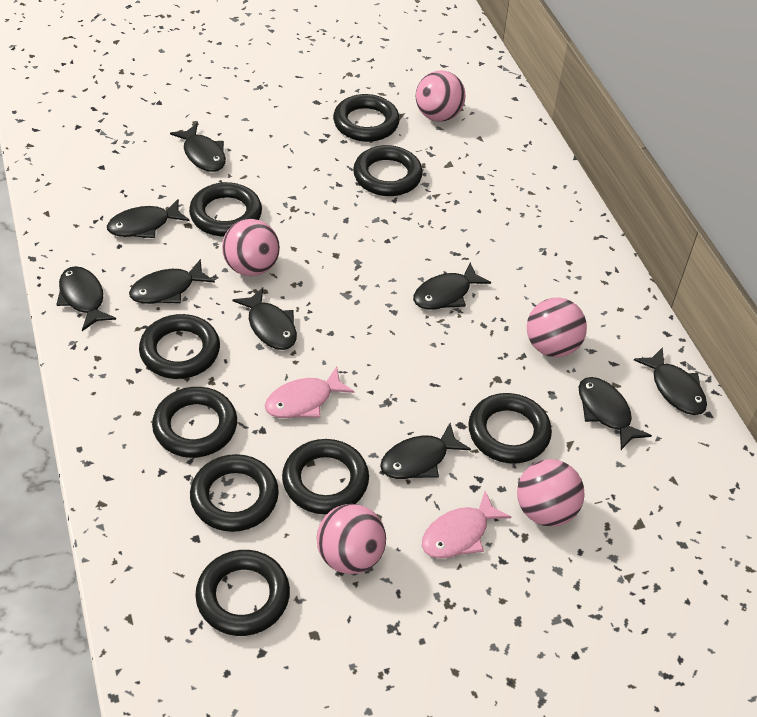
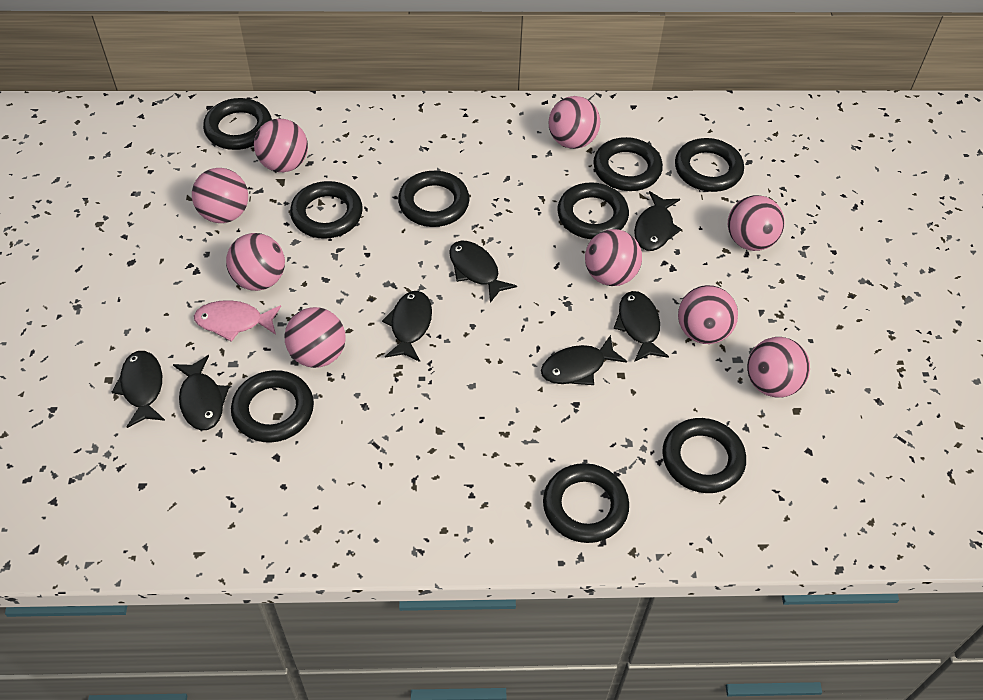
black fish: 9 -> 7
pink ball: 5 -> 9
pink fish: 2 -> 1

